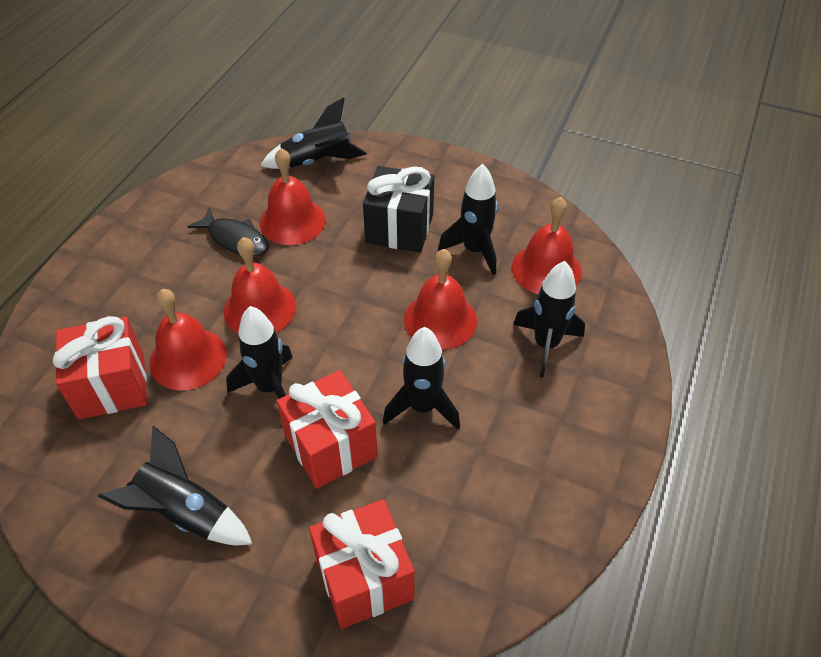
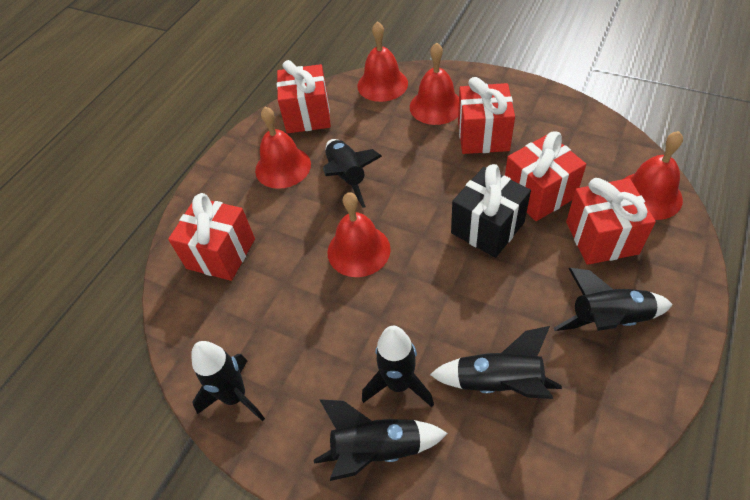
black fish: 1 -> 0
red gift: 3 -> 5

